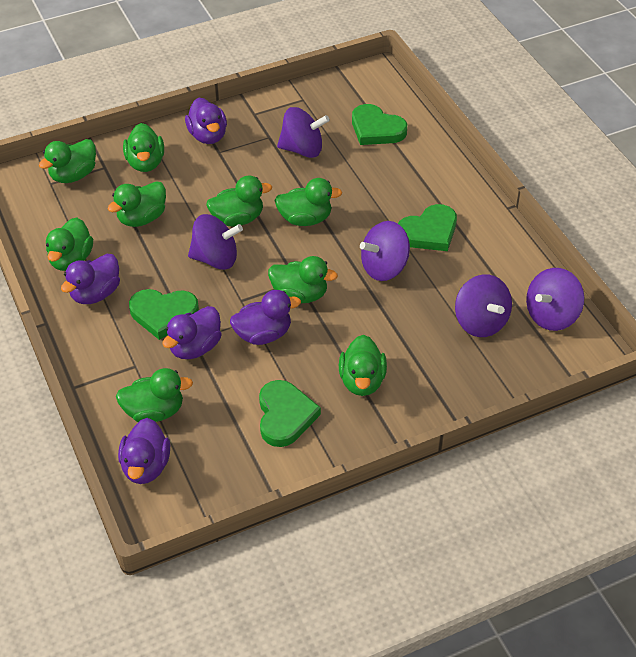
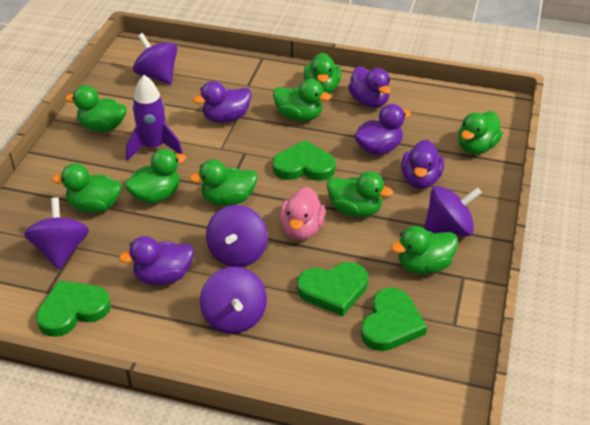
pink duck: 0 -> 1
purple rocket: 0 -> 1

